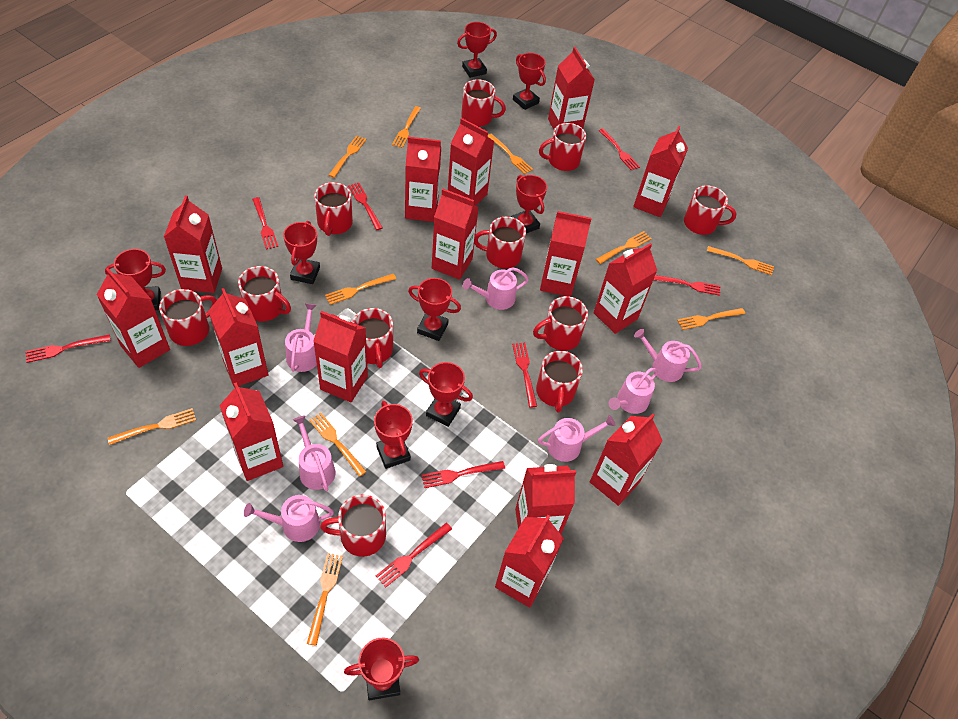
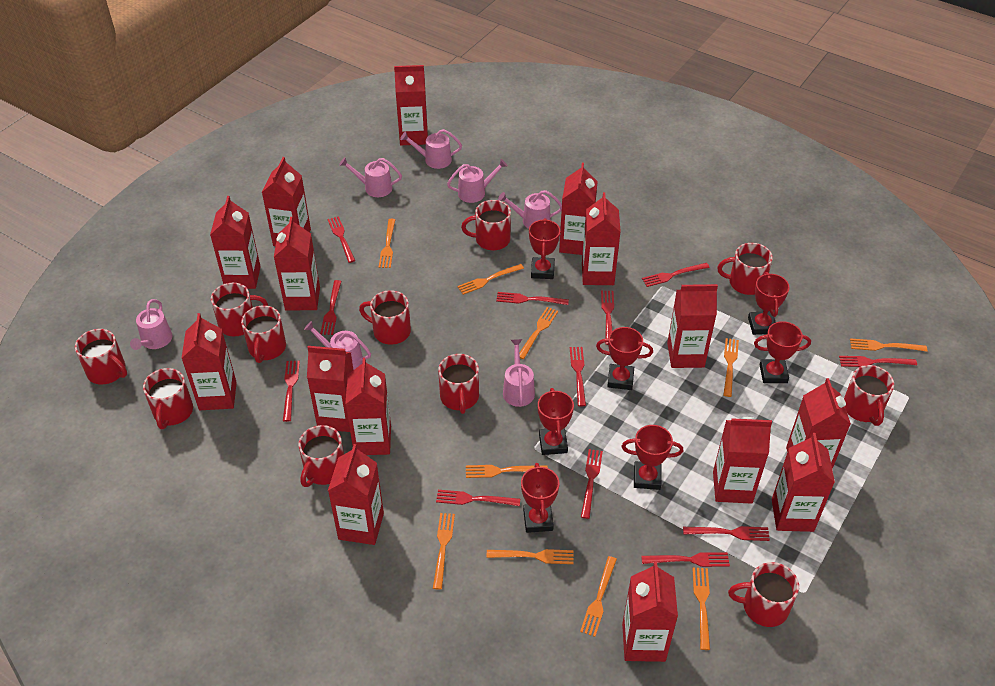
red fork: 8 -> 12
red trophy: 9 -> 7

